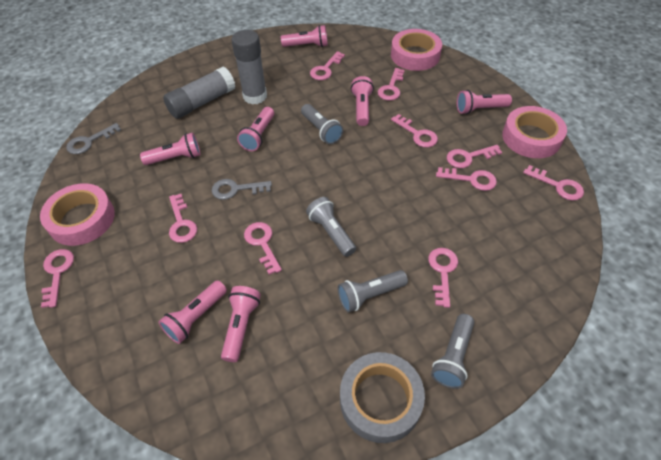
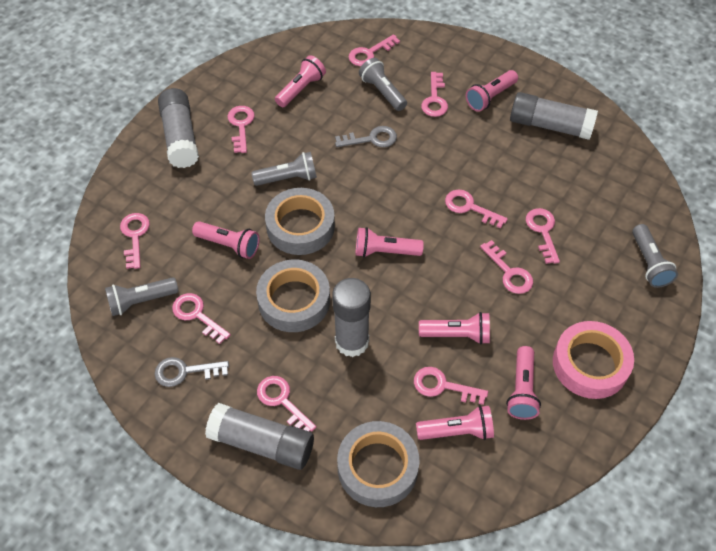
grey glue stick: 2 -> 4
grey tape: 1 -> 3
pink tape: 3 -> 1

